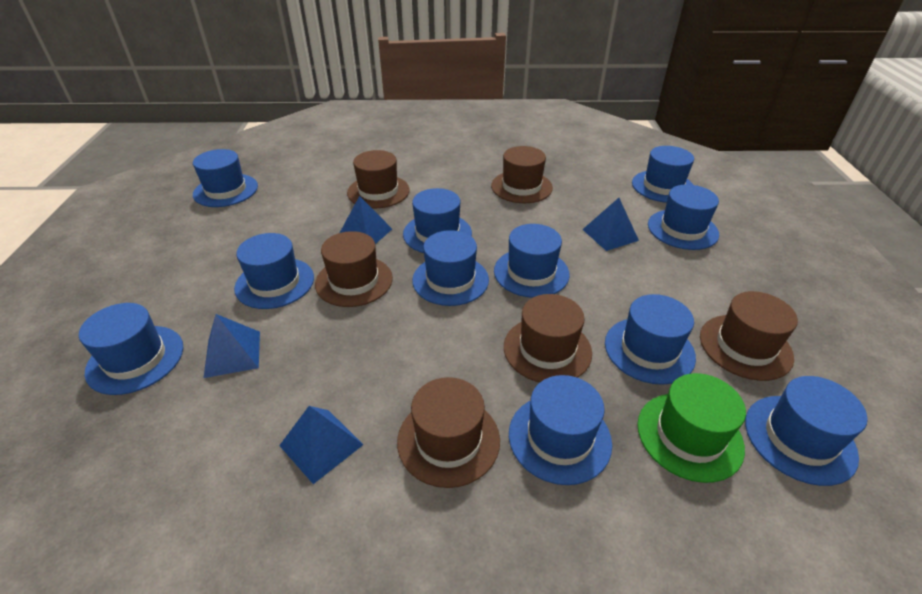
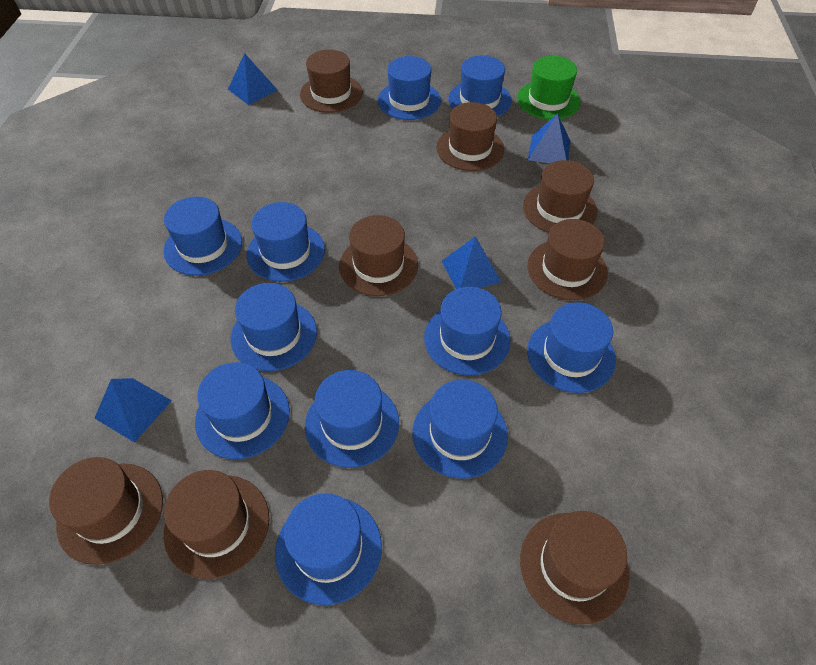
brown hat: 6 -> 8

